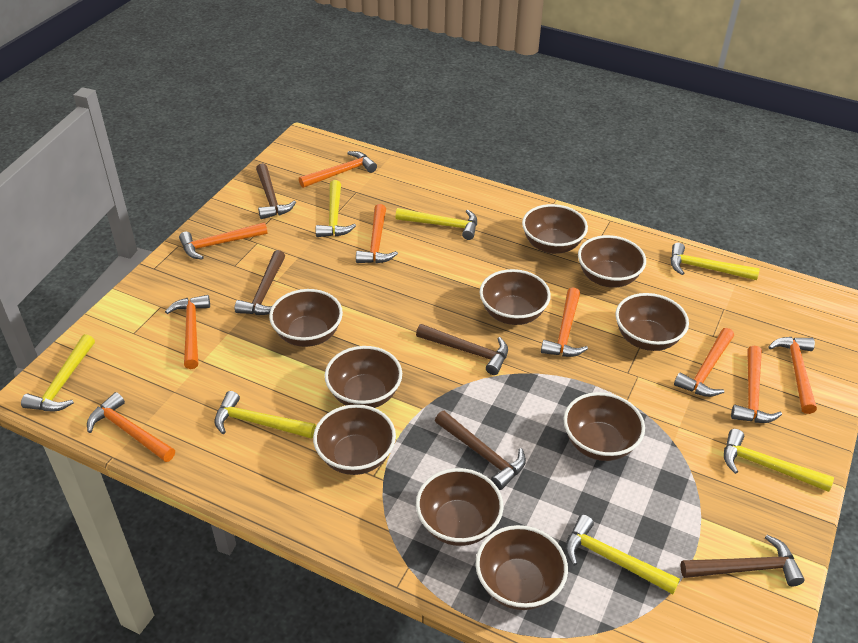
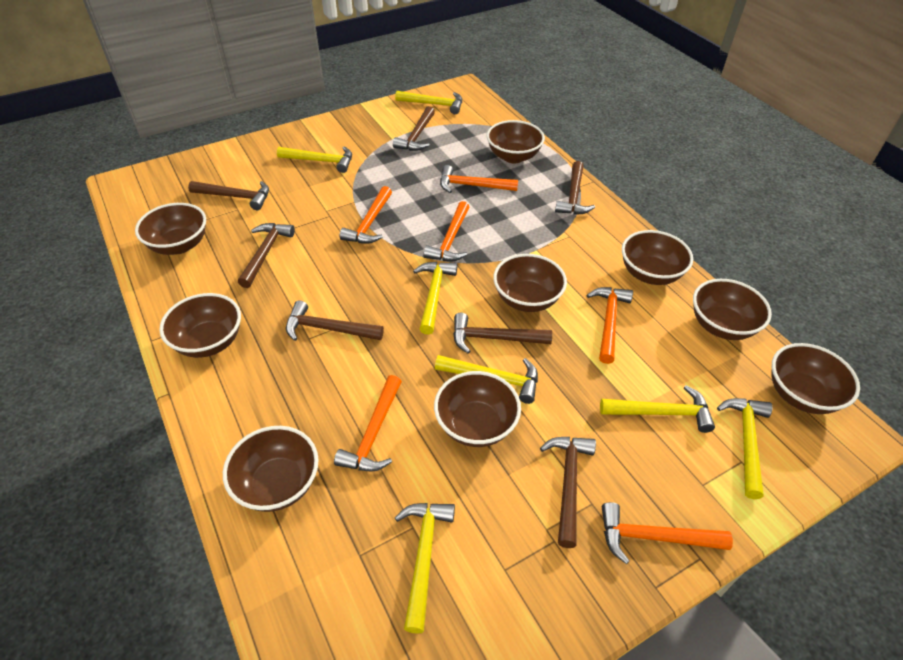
brown bowl: 10 -> 9
brown hammer: 5 -> 7
orange hammer: 9 -> 6

